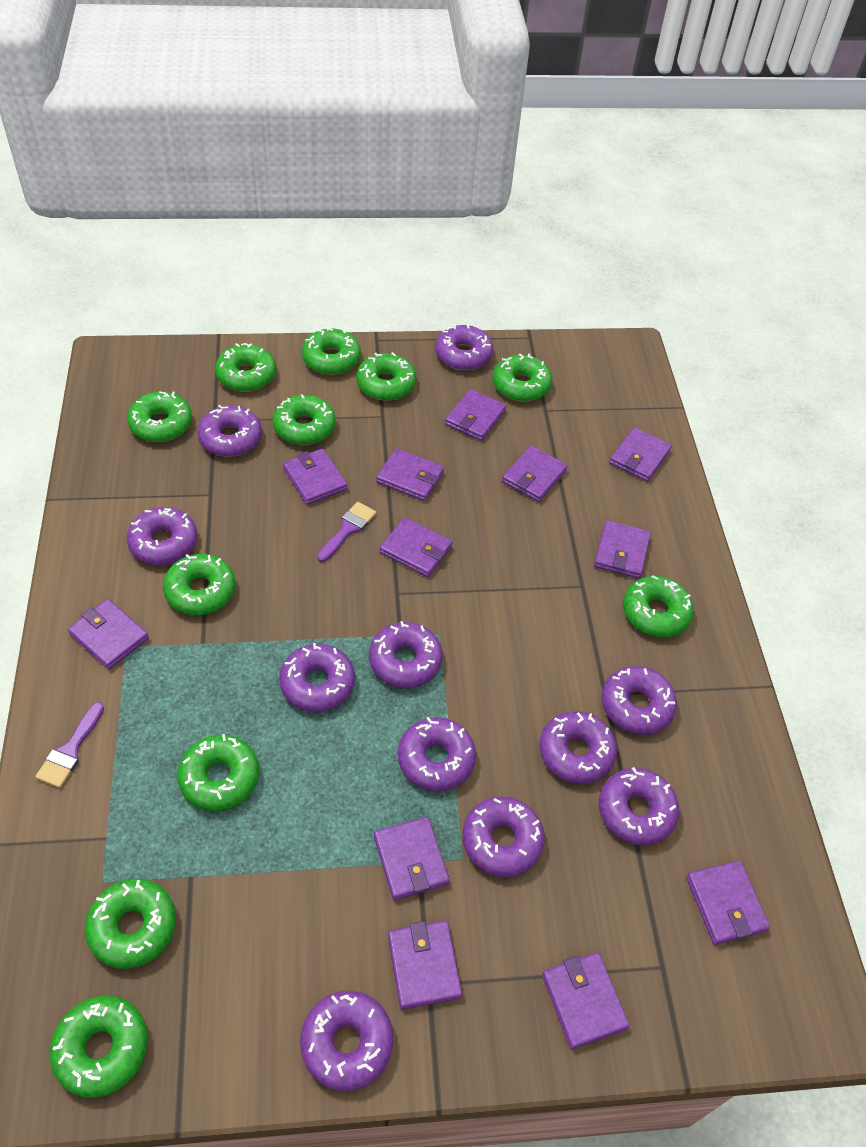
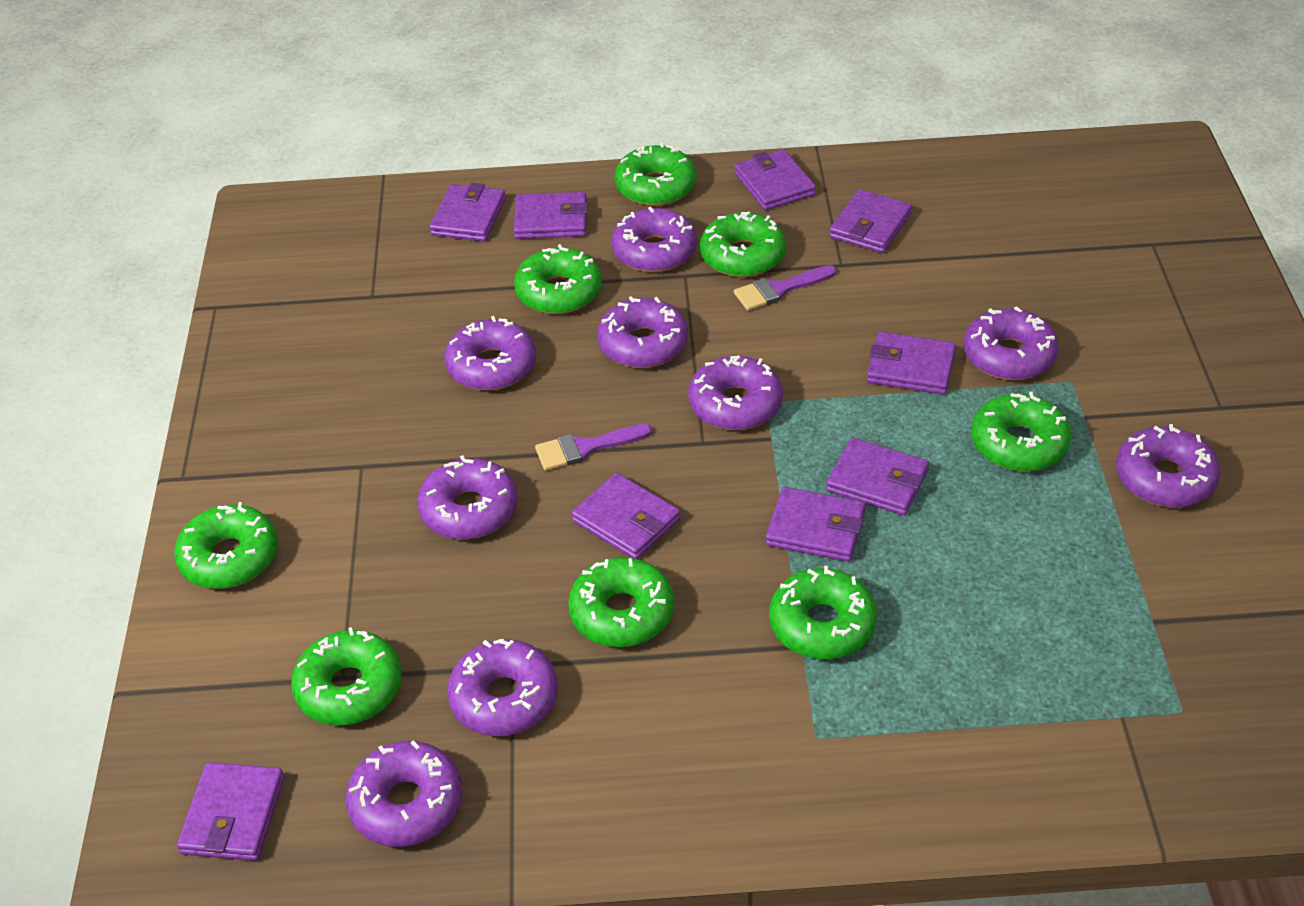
green donut: 11 -> 8
purple donut: 11 -> 9
purple wallet: 12 -> 9

